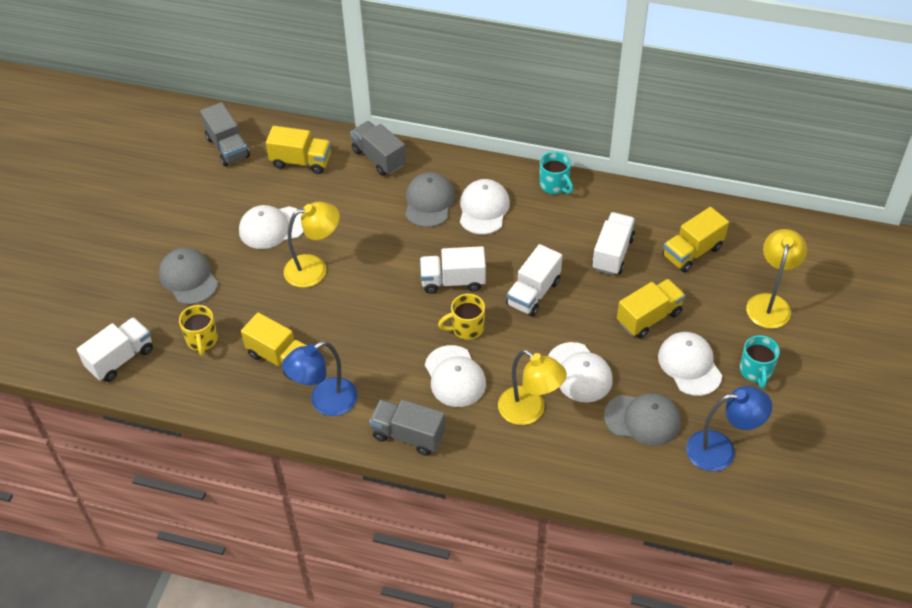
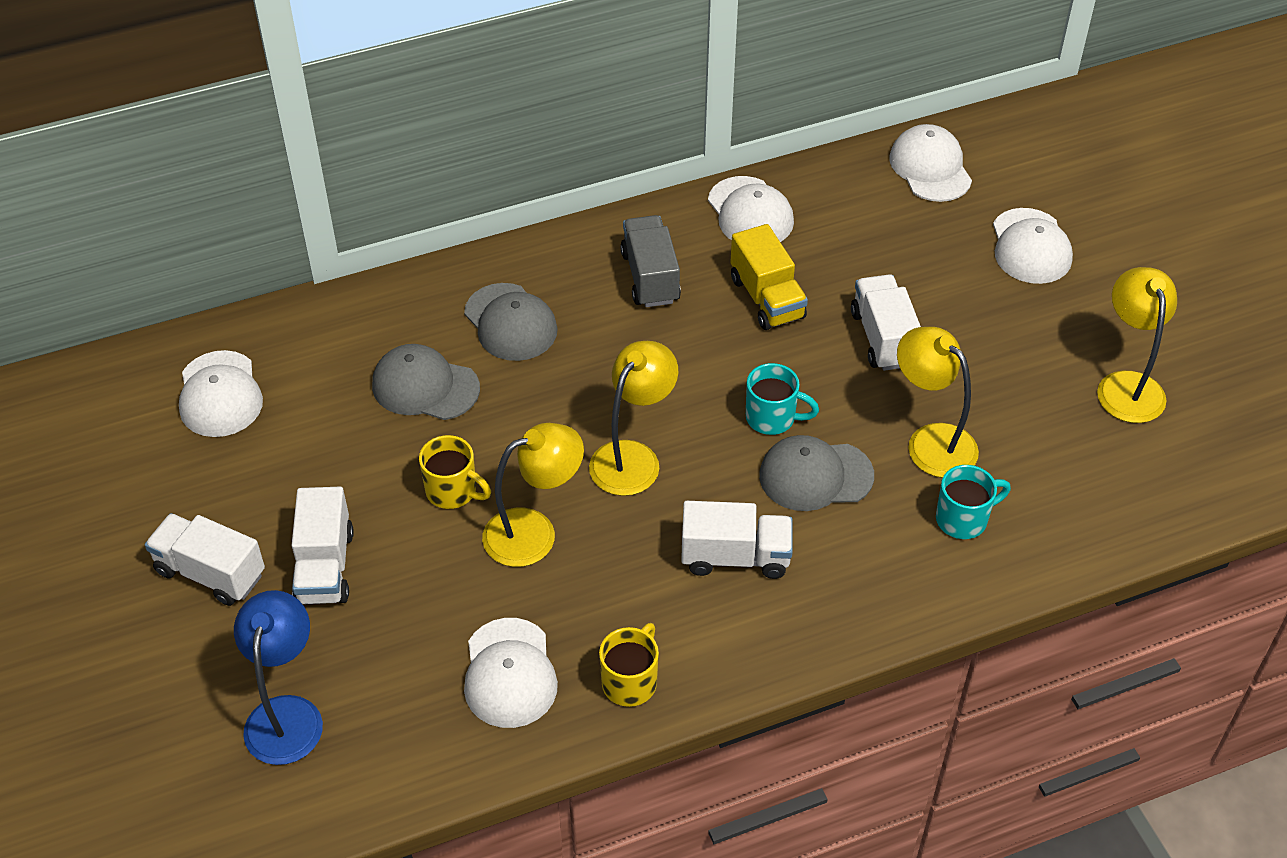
blue lamp: 2 -> 1
grey truck: 3 -> 1
yellow lamp: 3 -> 4
yellow truck: 4 -> 1

